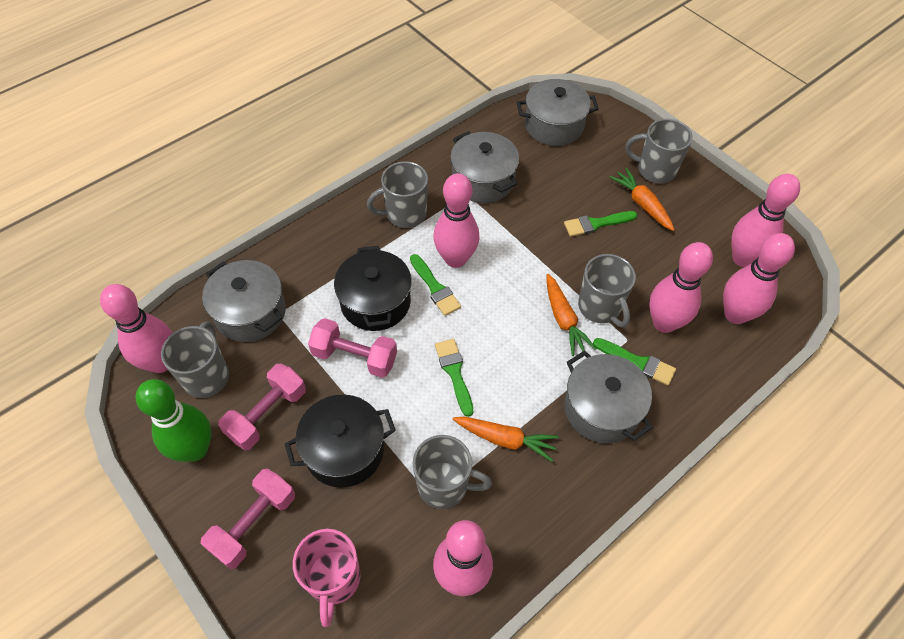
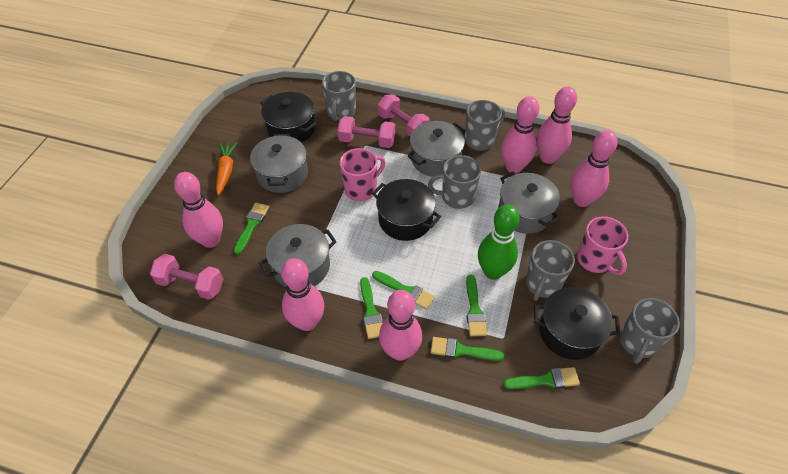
black pot: 2 -> 3
green brush: 4 -> 6
orange carrot: 3 -> 1
pink mug: 1 -> 2

